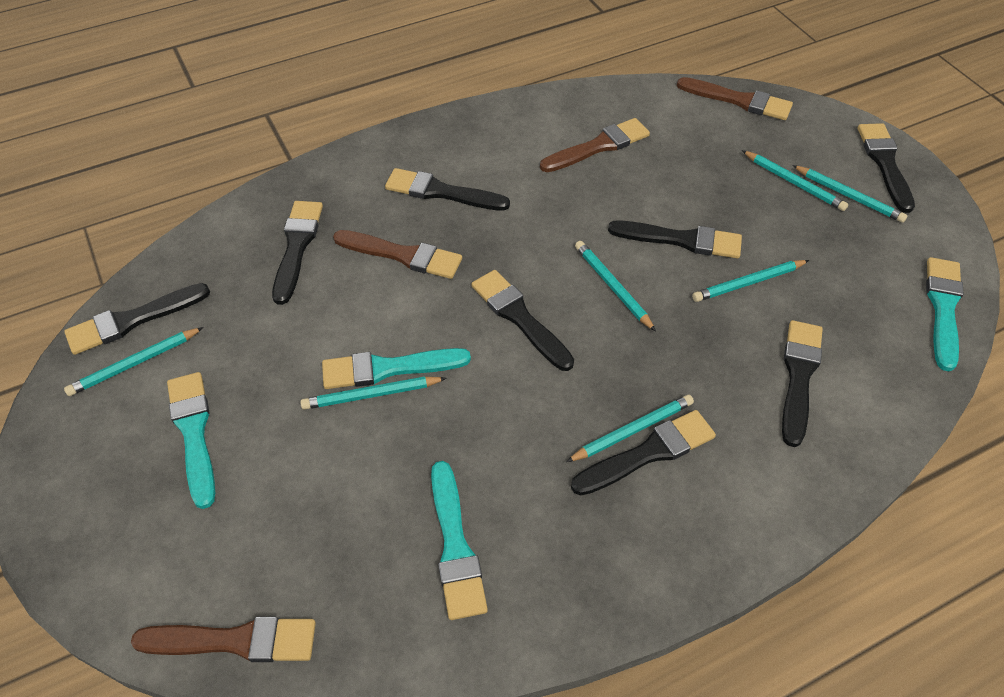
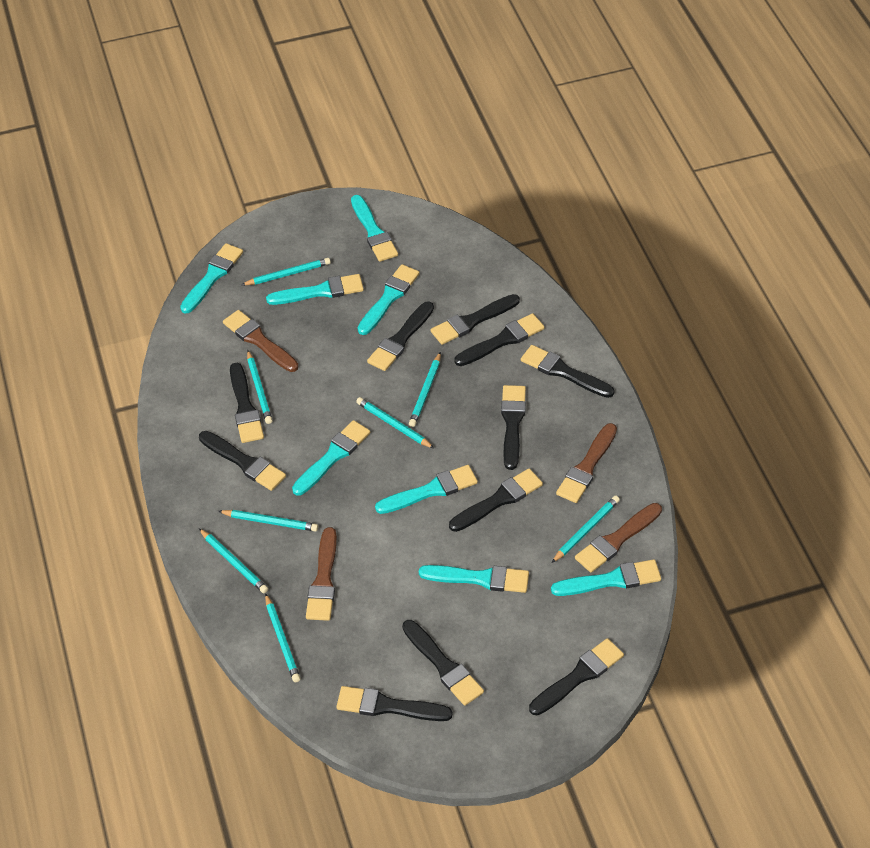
black brush: 8 -> 11
turquoise brush: 4 -> 8
turquoise pencil: 7 -> 8

